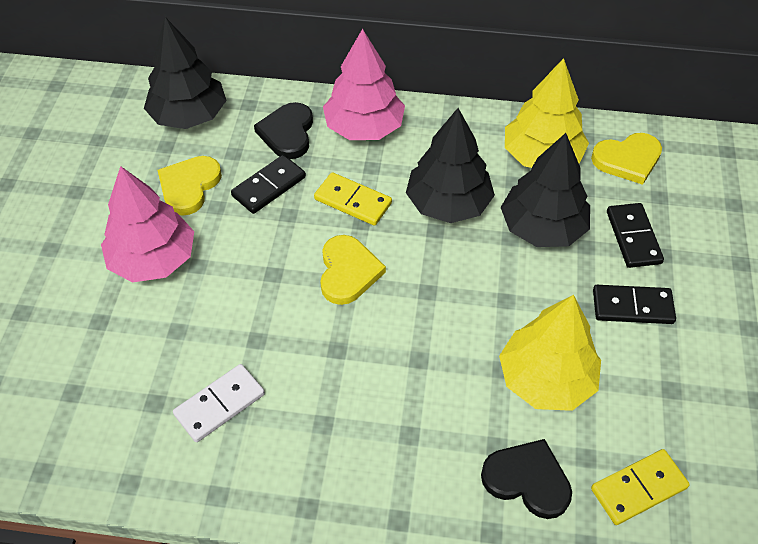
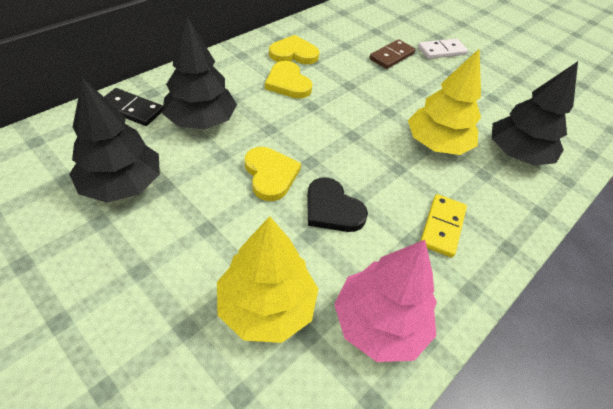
black domino: 3 -> 1
black heart: 2 -> 1
brown domino: 0 -> 1
pink tree: 2 -> 1
yellow domino: 2 -> 1

